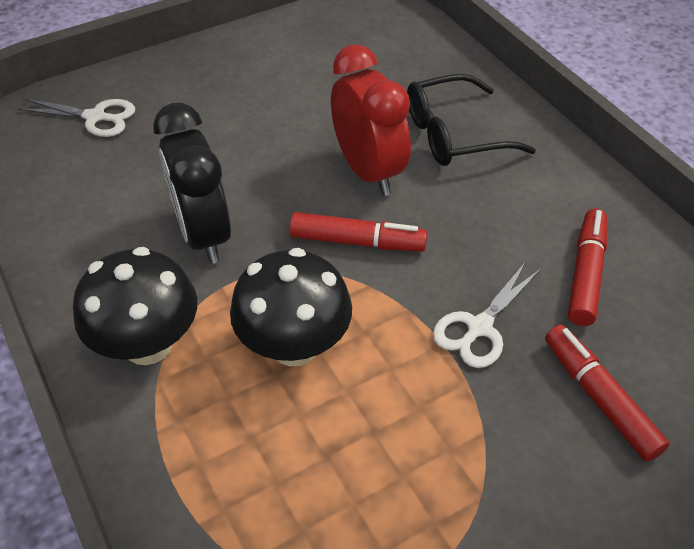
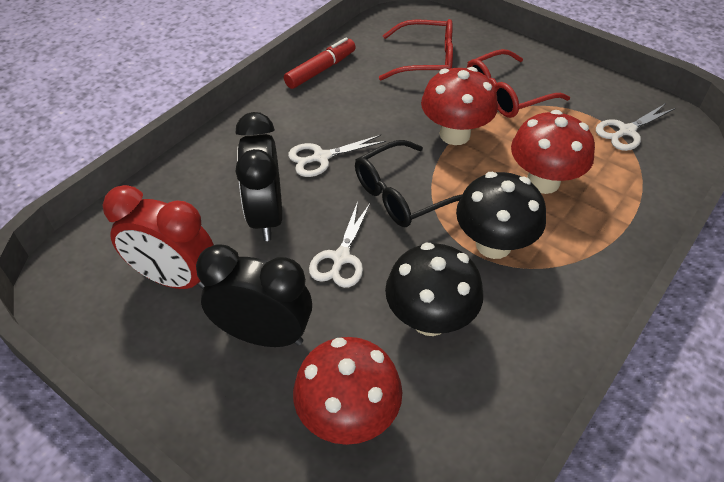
black clock: 1 -> 2
red glasses: 0 -> 2
red marker: 3 -> 1
red mushroom: 0 -> 3
white scissors: 2 -> 3

